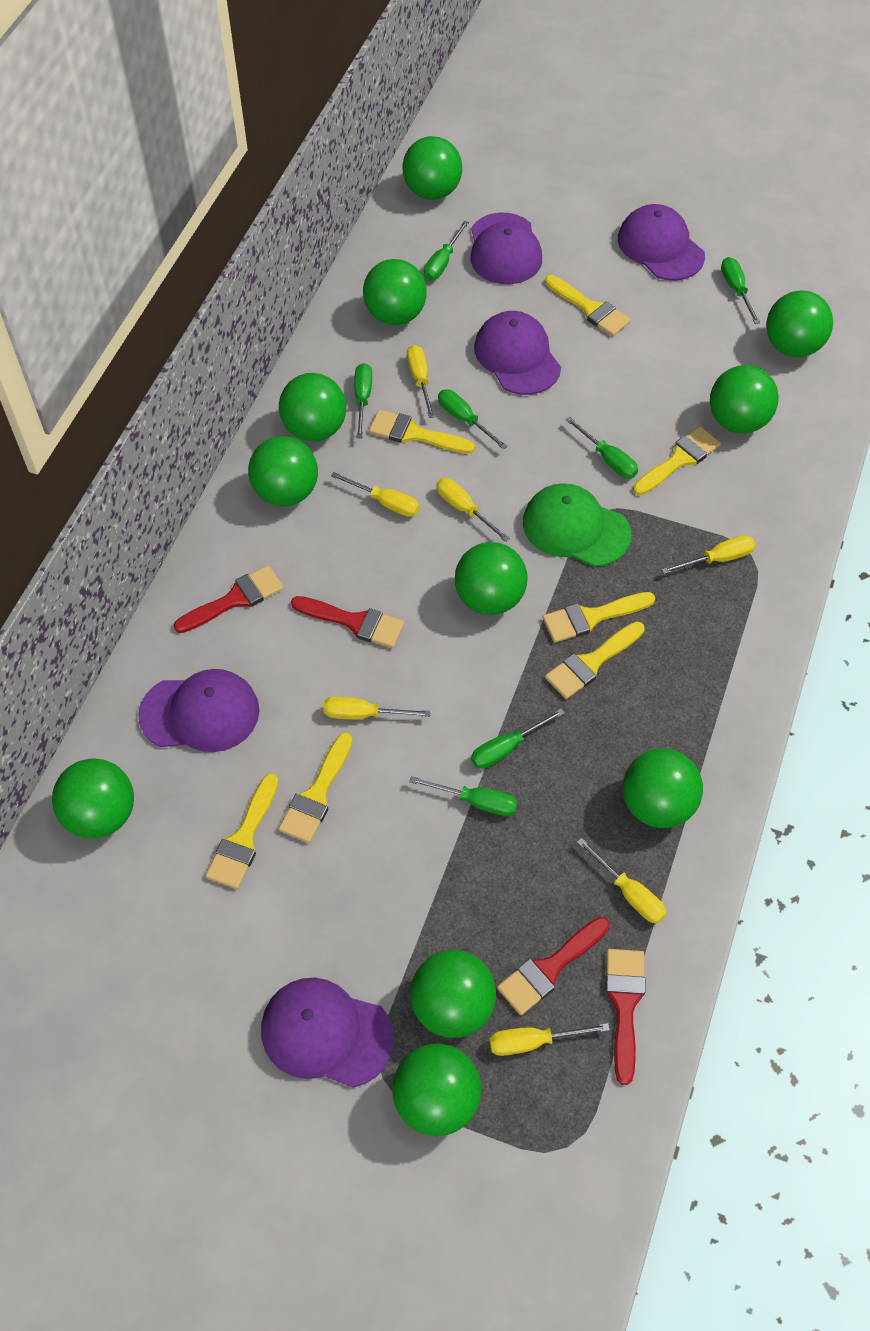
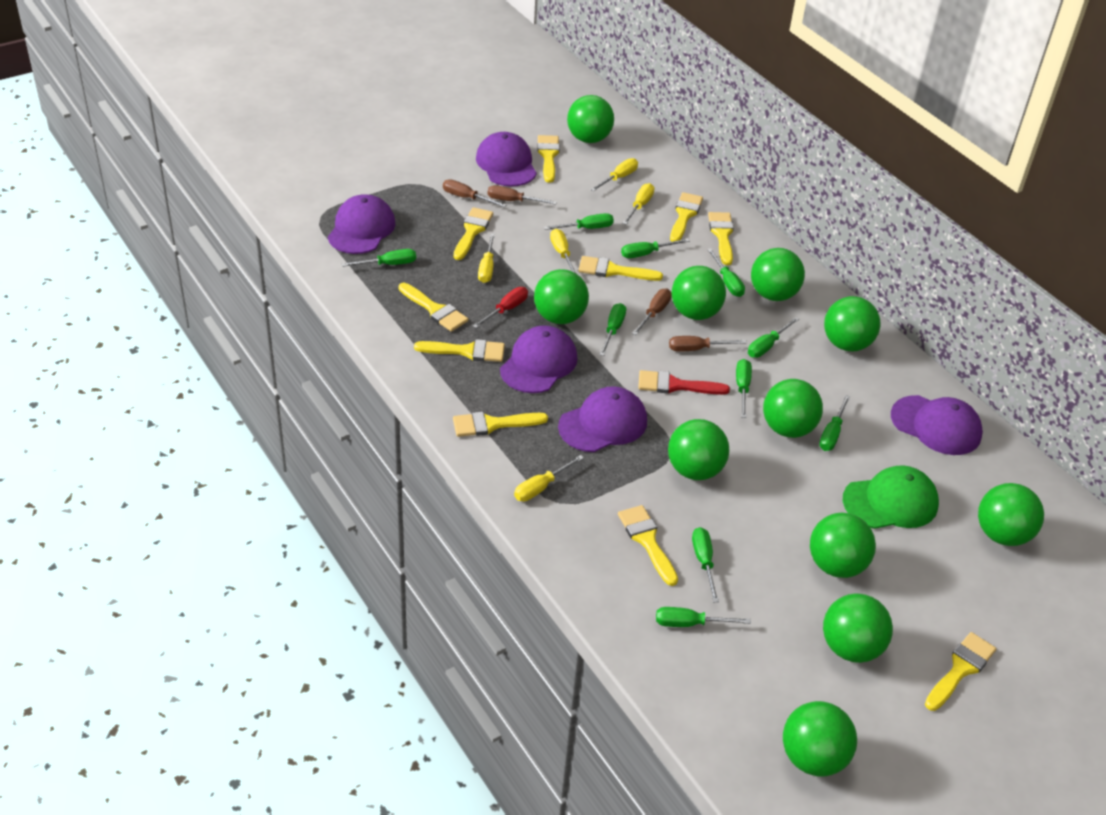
brown screwdriver: 0 -> 4
green screwdriver: 7 -> 10
red brush: 4 -> 1
red screwdriver: 0 -> 1
yellow brush: 7 -> 10
yellow screwdriver: 7 -> 5

